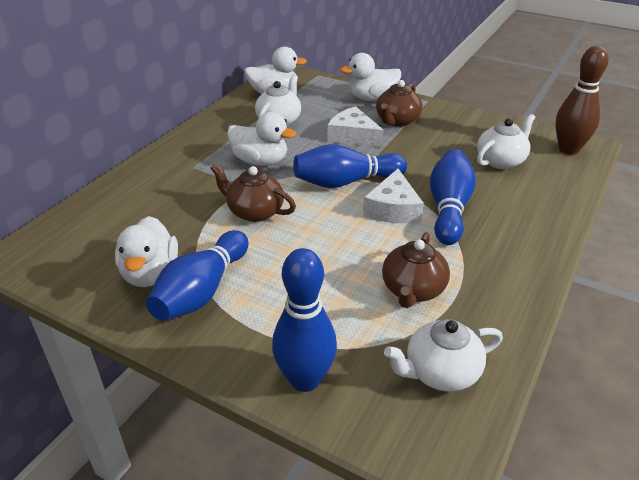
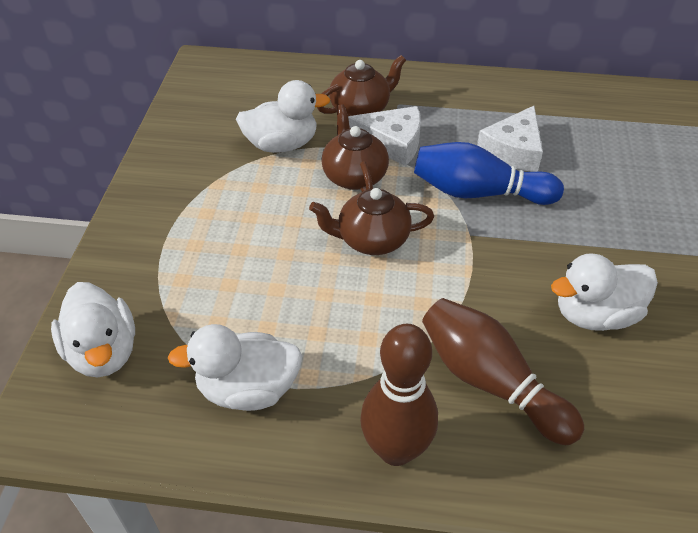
blue bowling pin: 4 -> 1
brown bowling pin: 1 -> 2
white teapot: 3 -> 0

